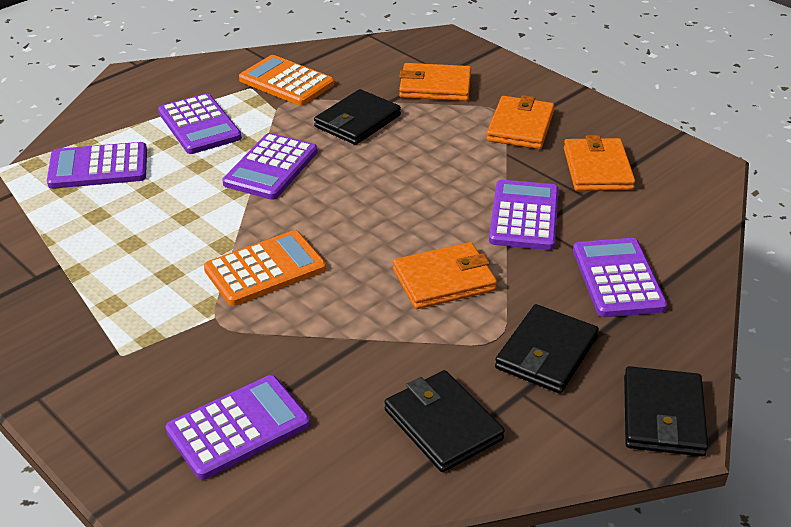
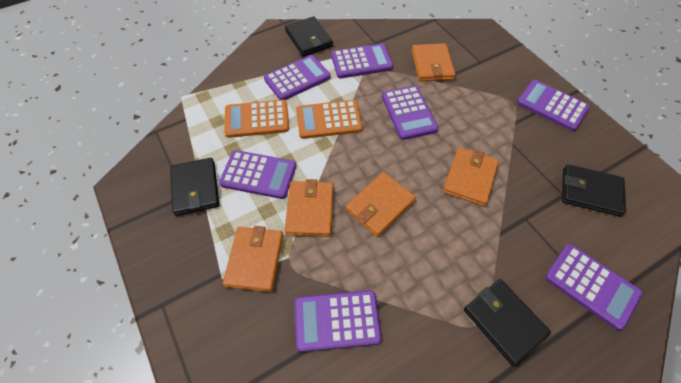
orange wallet: 4 -> 5
purple calculator: 6 -> 7

